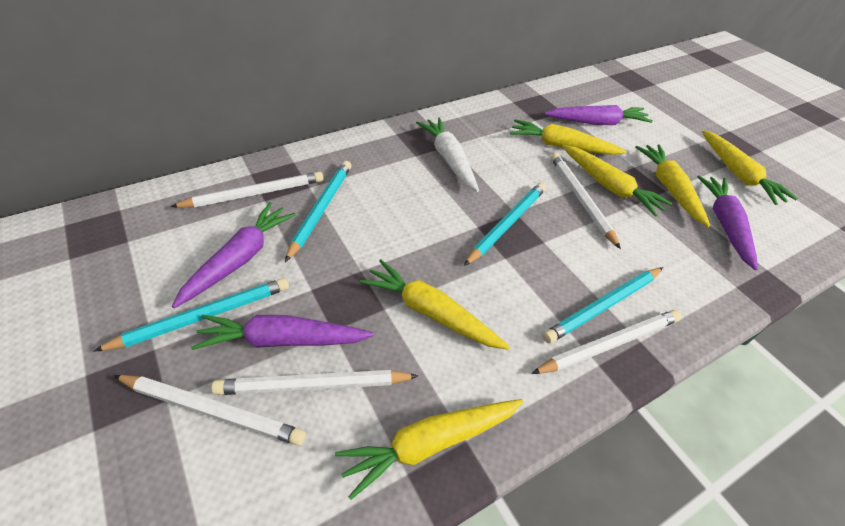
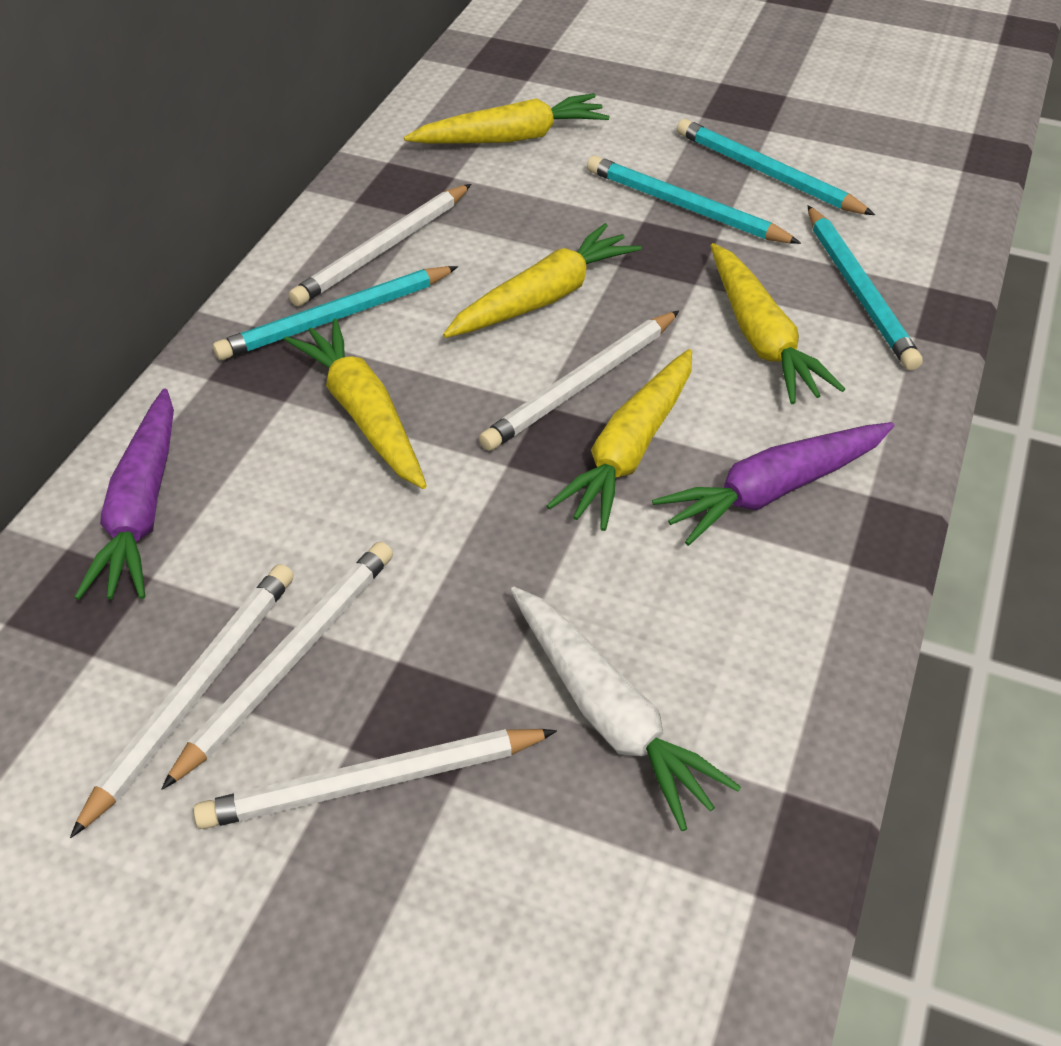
purple carrot: 4 -> 2
yellow carrot: 6 -> 5

